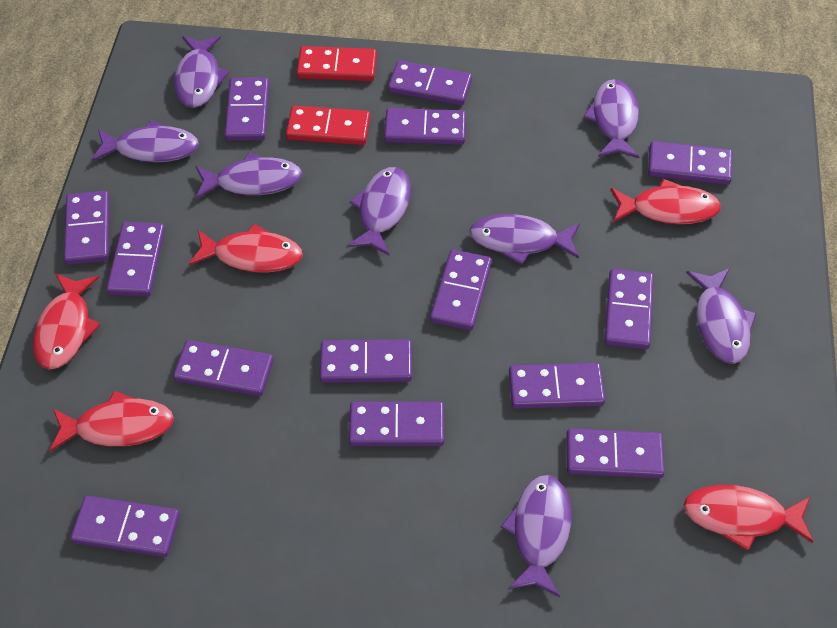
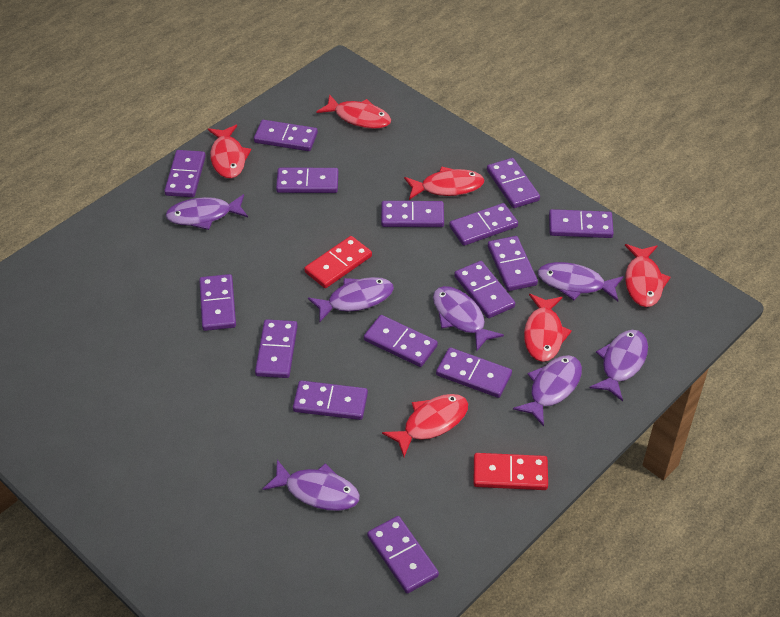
purple domino: 14 -> 15
purple fish: 8 -> 7
red fish: 5 -> 6

